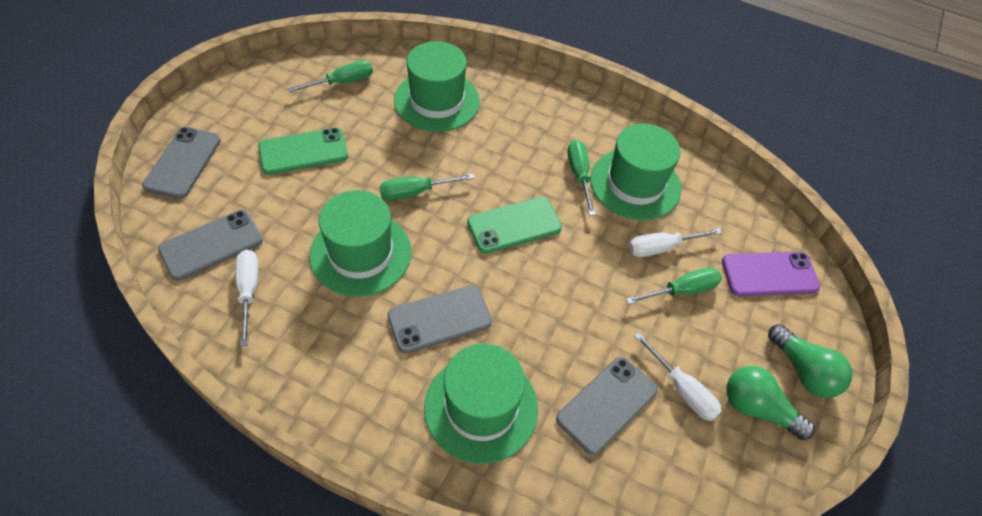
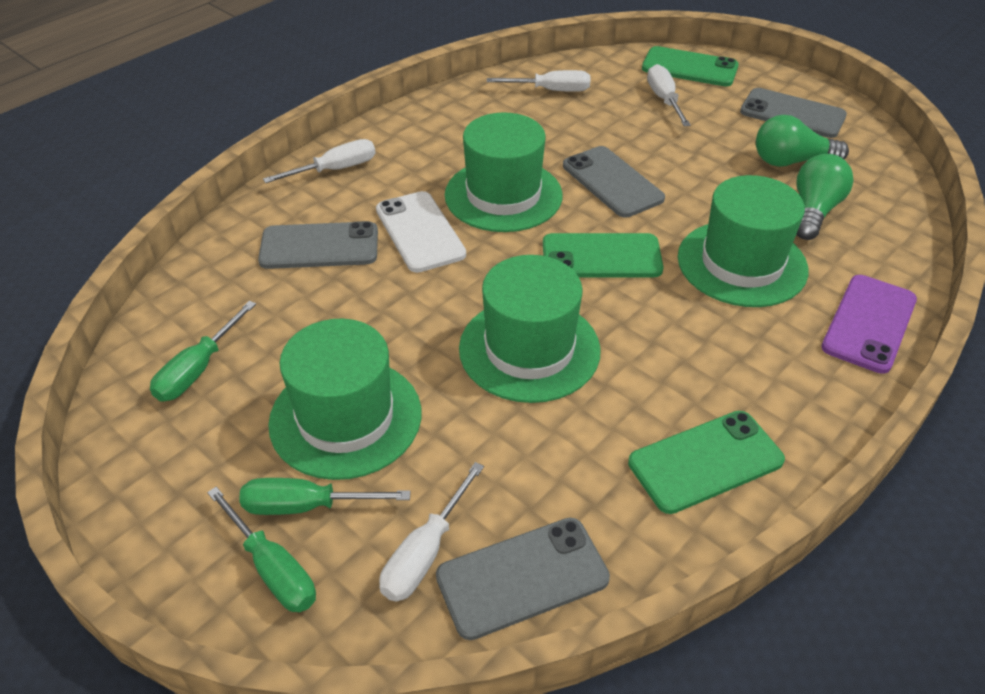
green phone: 2 -> 3
green screwdriver: 4 -> 3
white phone: 0 -> 1
white screwdriver: 3 -> 4

